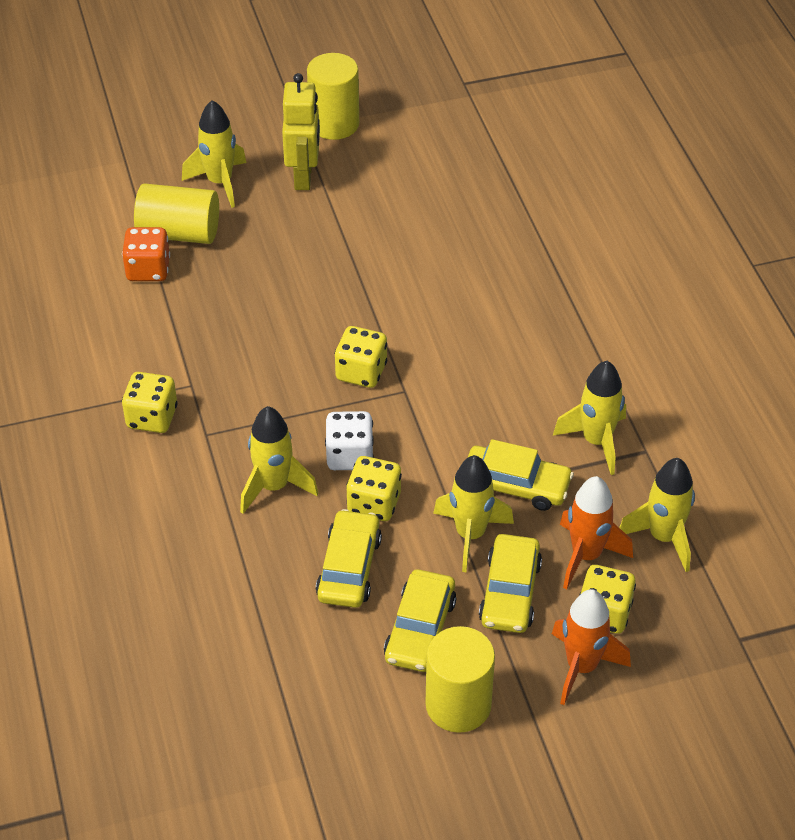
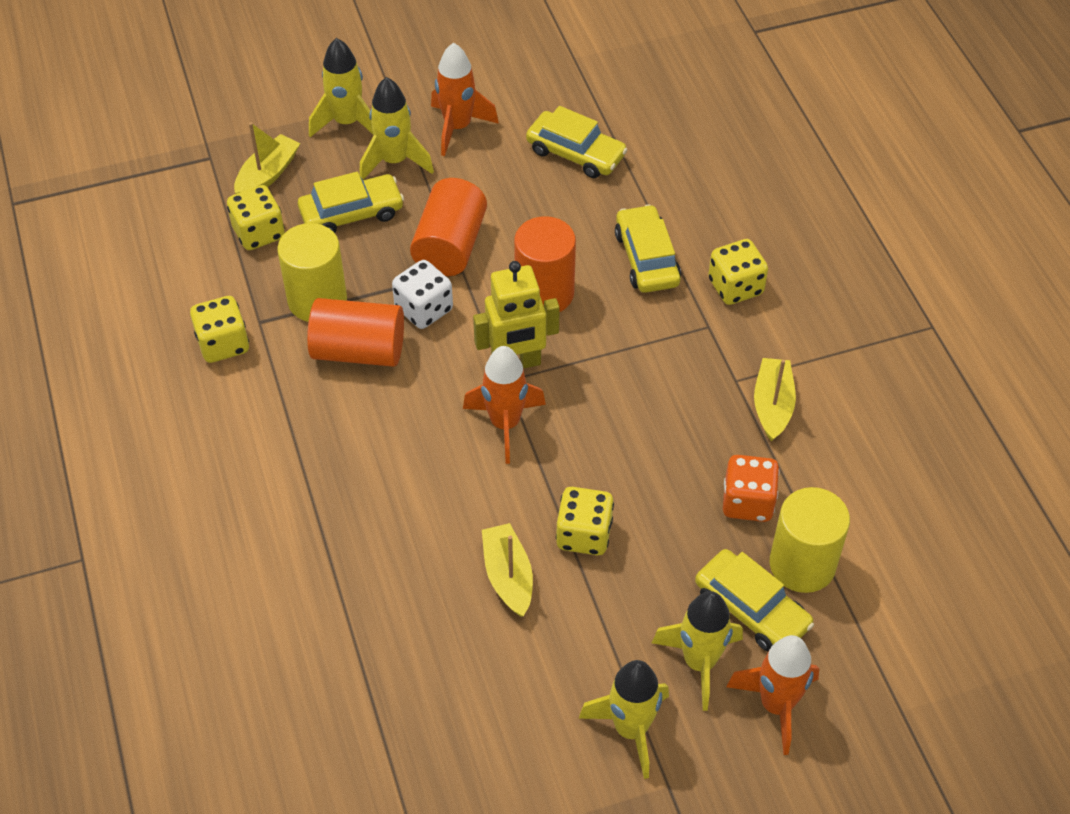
orange cylinder: 0 -> 3
orange rocket: 2 -> 3
yellow boat: 0 -> 3
yellow cylinder: 3 -> 2
yellow rocket: 5 -> 4

